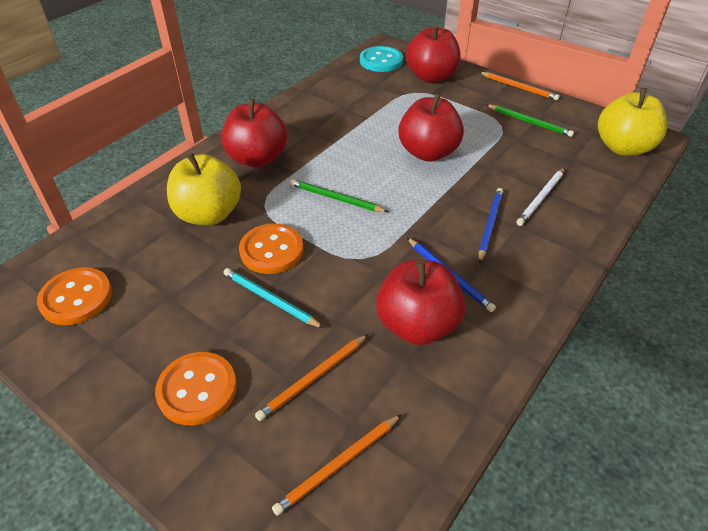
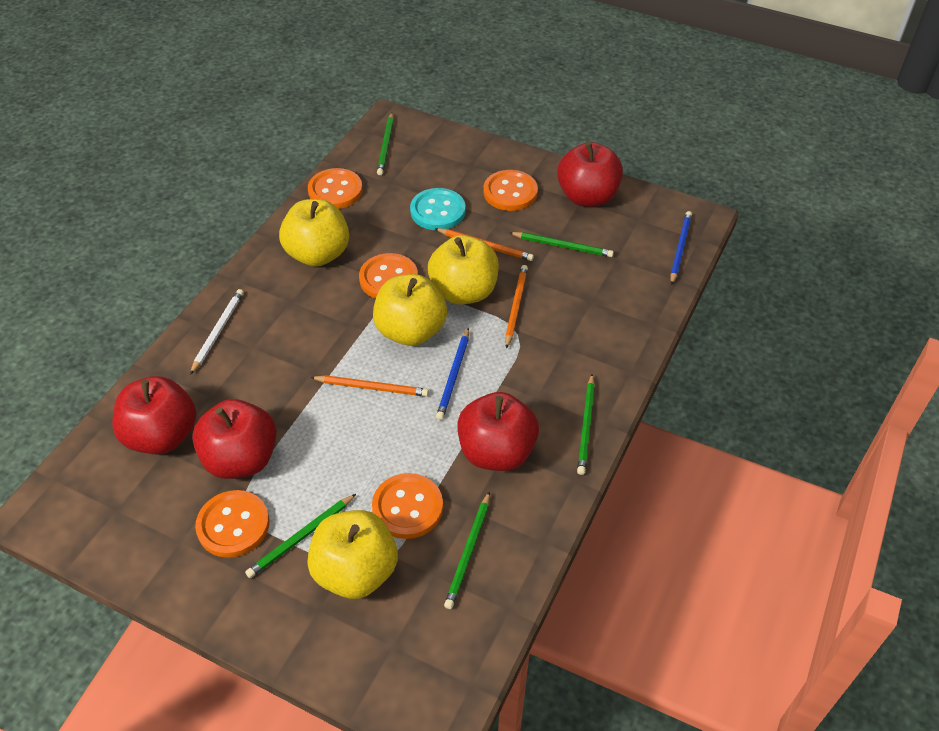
green pencil: 2 -> 5
orange button: 3 -> 5
turquoise pencil: 1 -> 0
yellow apple: 2 -> 4

